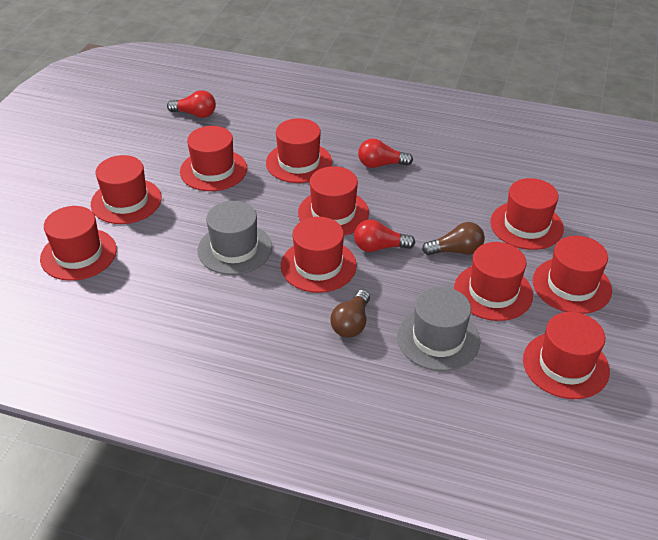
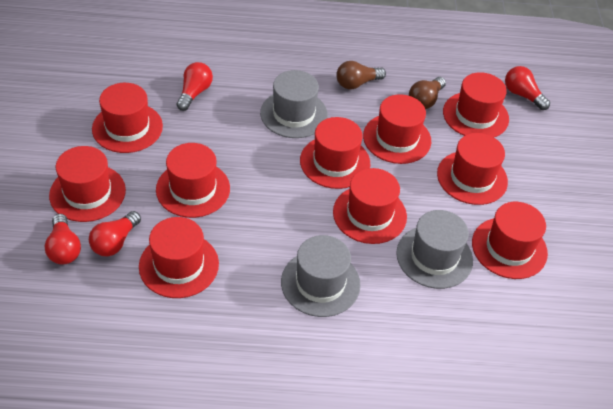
grey hat: 2 -> 3
red light bulb: 3 -> 4

